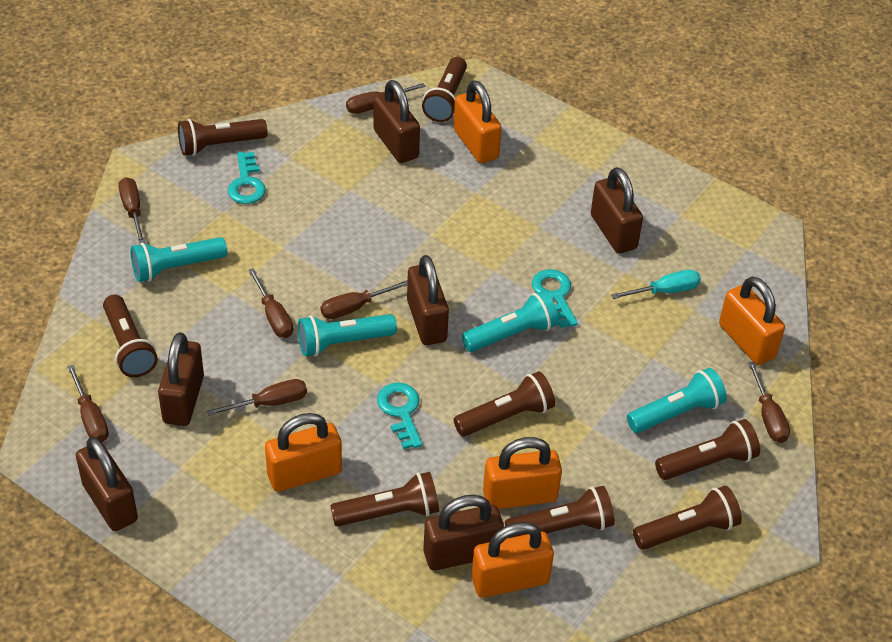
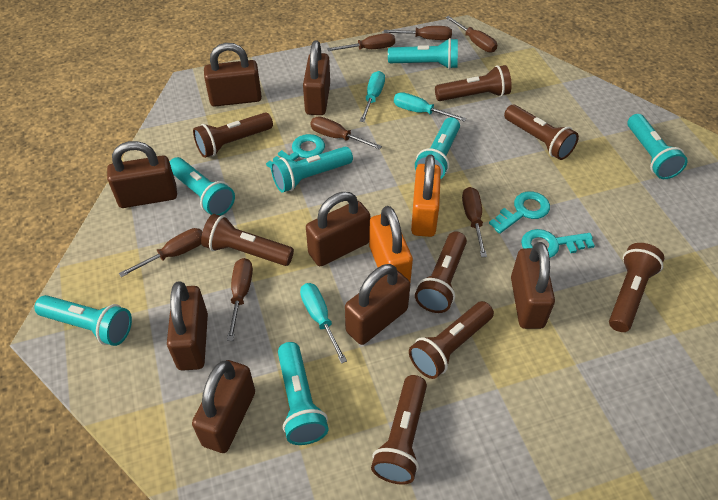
brown padlock: 6 -> 8
orange padlock: 5 -> 2
turquoise flashlight: 4 -> 7
turquoise screwdriver: 1 -> 3

